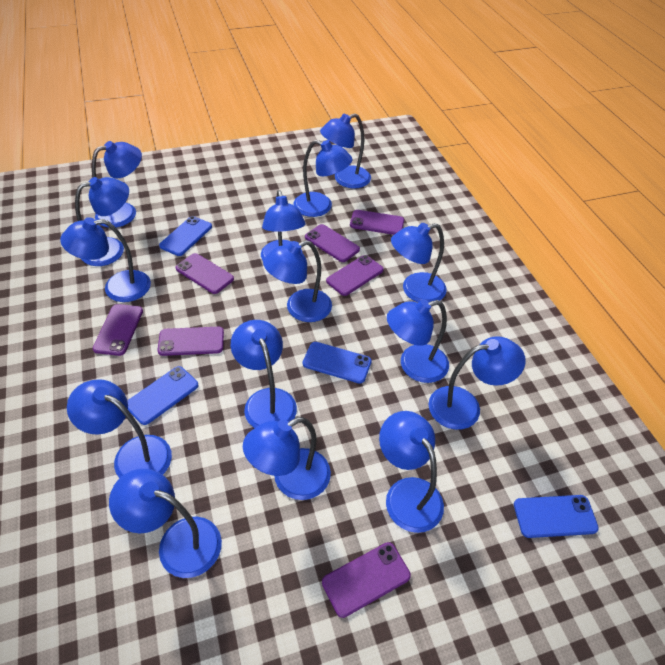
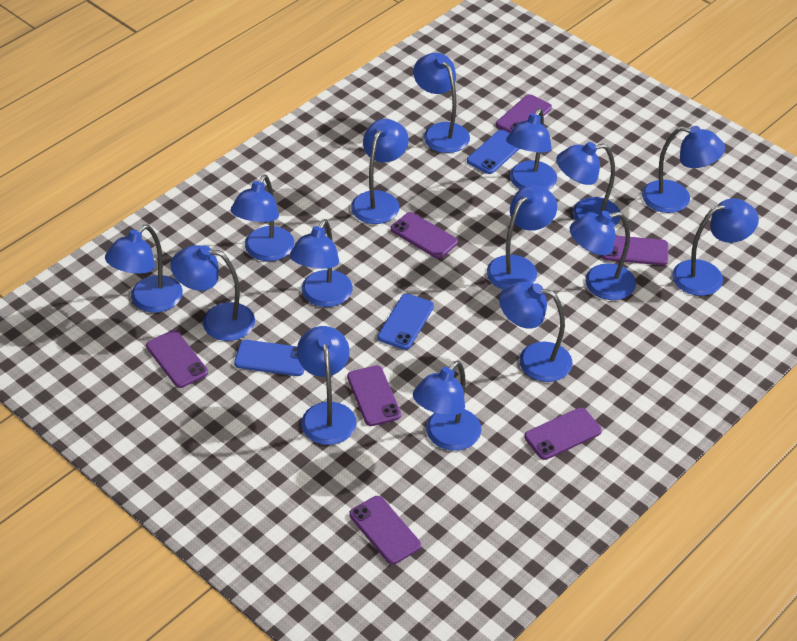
blue phone: 4 -> 3

